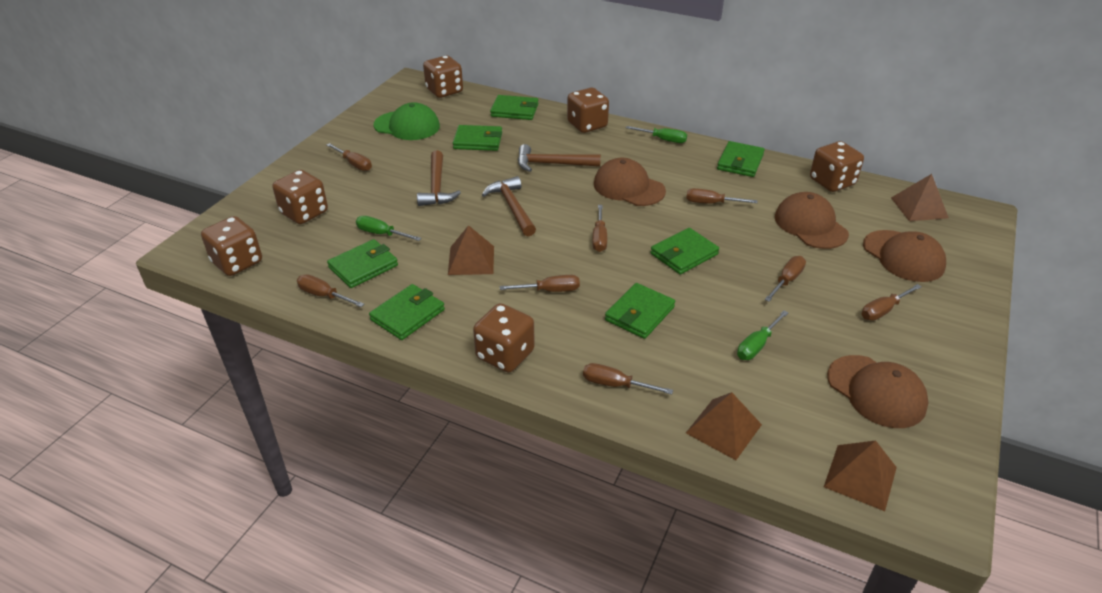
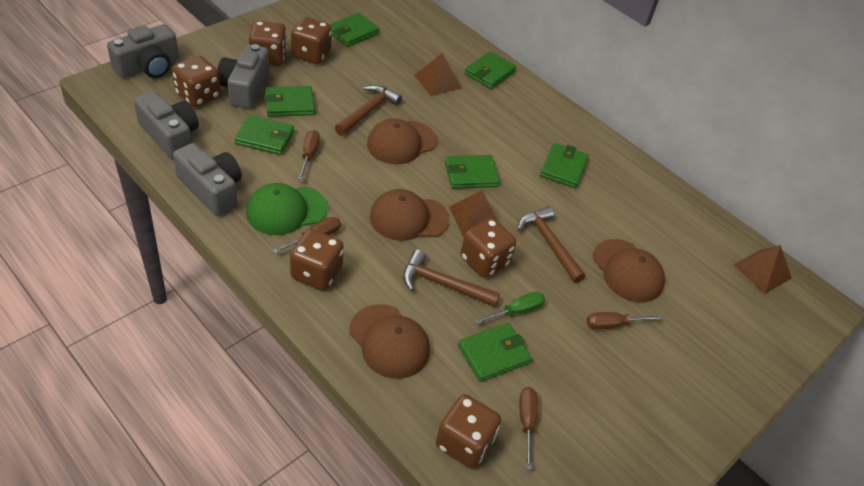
brown pyramid: 4 -> 3
brown screwdriver: 8 -> 4
green screwdriver: 3 -> 1
grey camera: 0 -> 4

